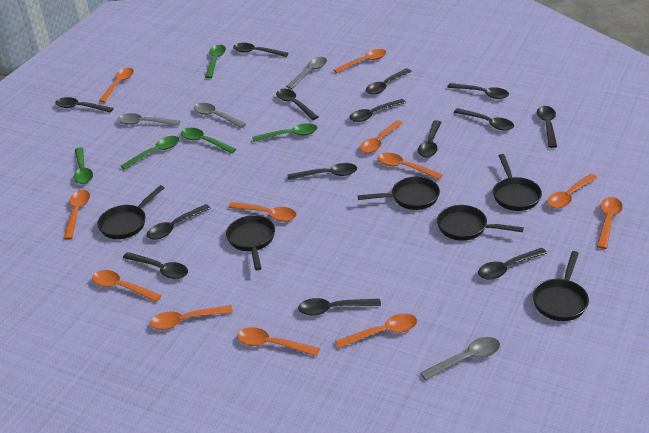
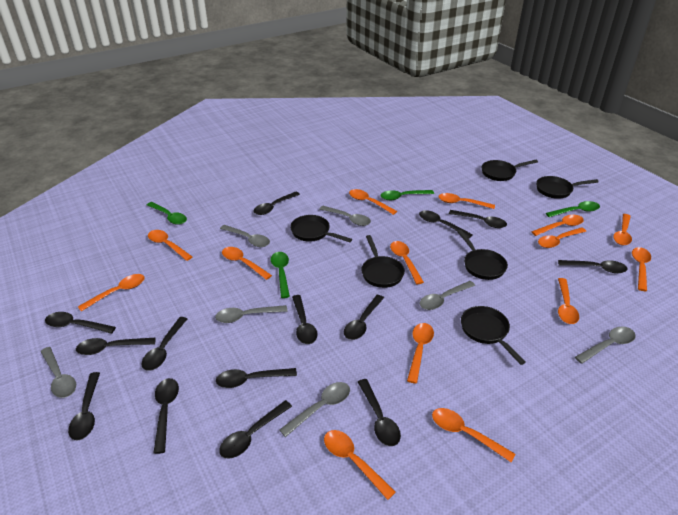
green spoon: 5 -> 4
grey spoon: 4 -> 7
orange spoon: 12 -> 14

